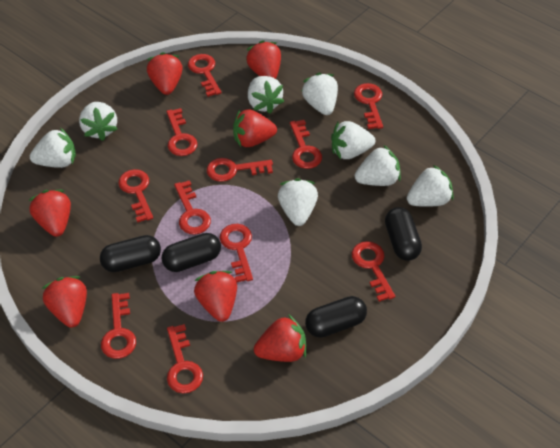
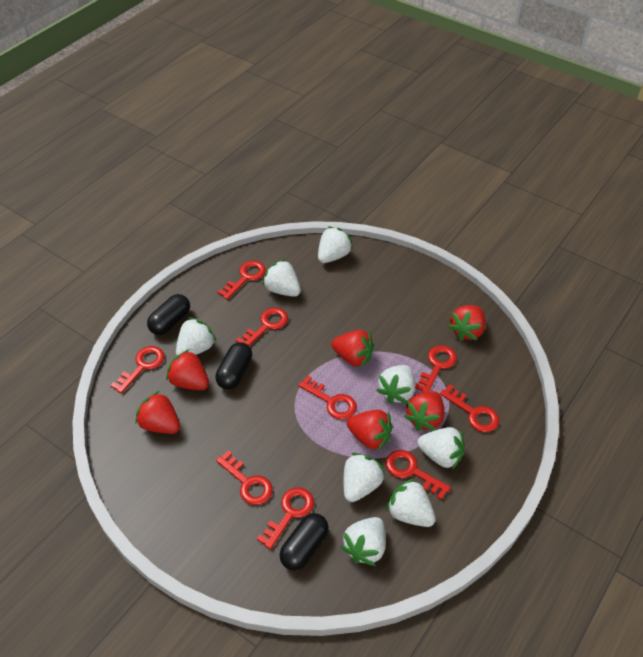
black capsule: 4 -> 3
red key: 11 -> 9
red strawberry: 7 -> 6

